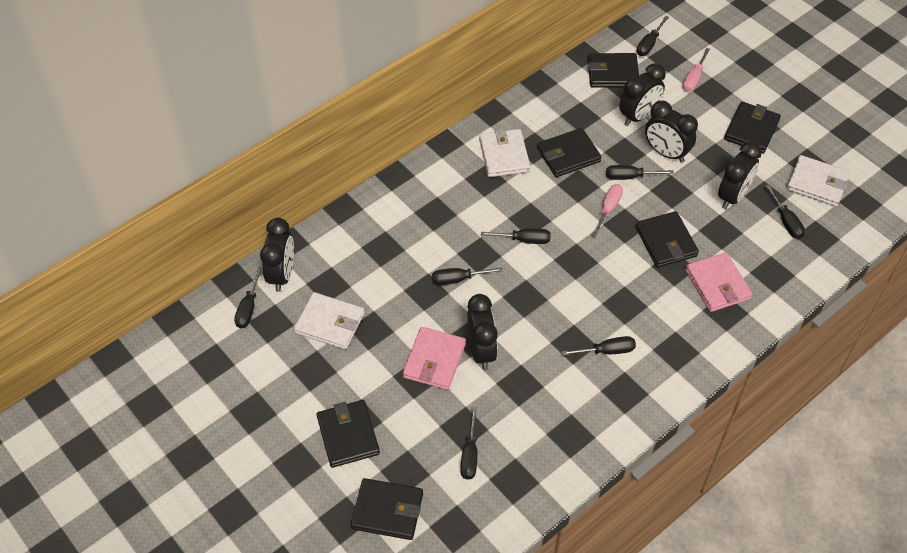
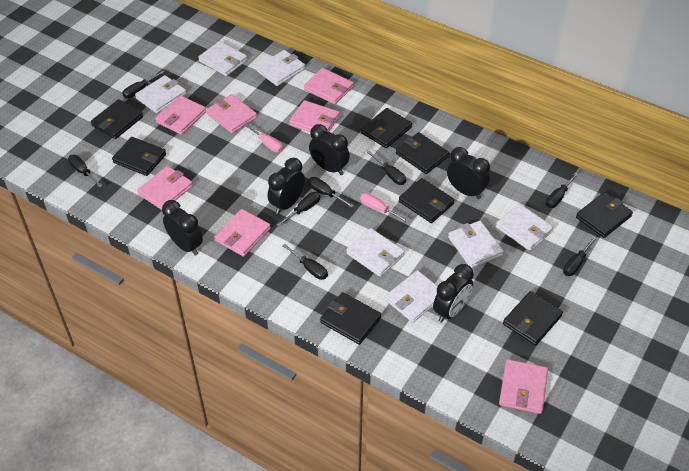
black wallet: 6 -> 8
pink wallet: 2 -> 7
white wallet: 3 -> 7

